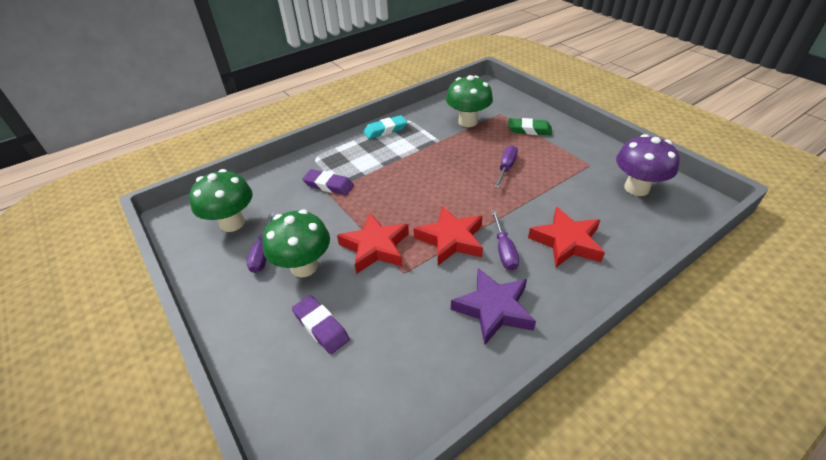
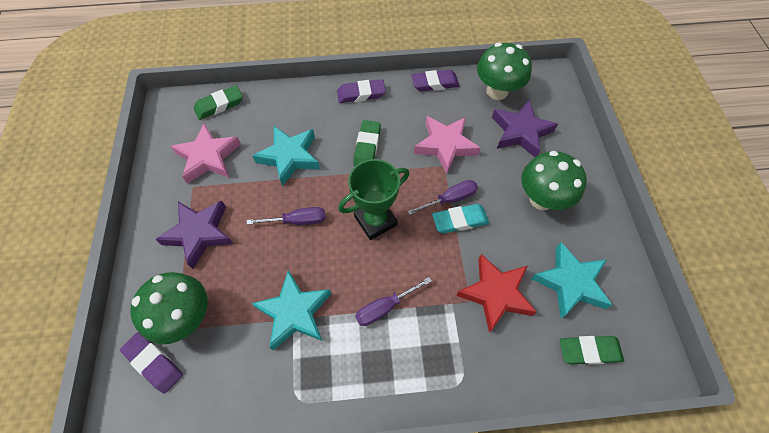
green eraser: 1 -> 3
green trophy: 0 -> 1
pink star: 0 -> 2
purple eraser: 2 -> 3
purple mushroom: 1 -> 0
purple star: 1 -> 2
red star: 3 -> 1
turquoise star: 0 -> 3

